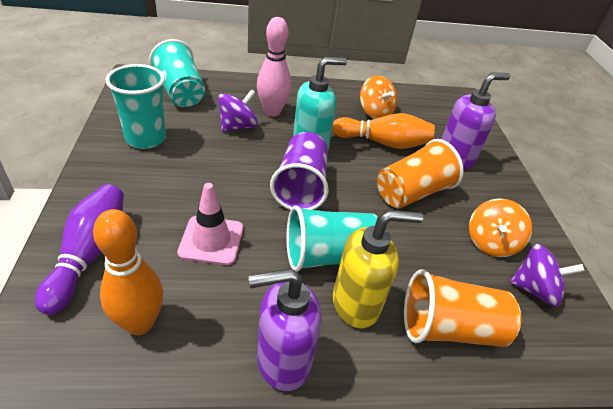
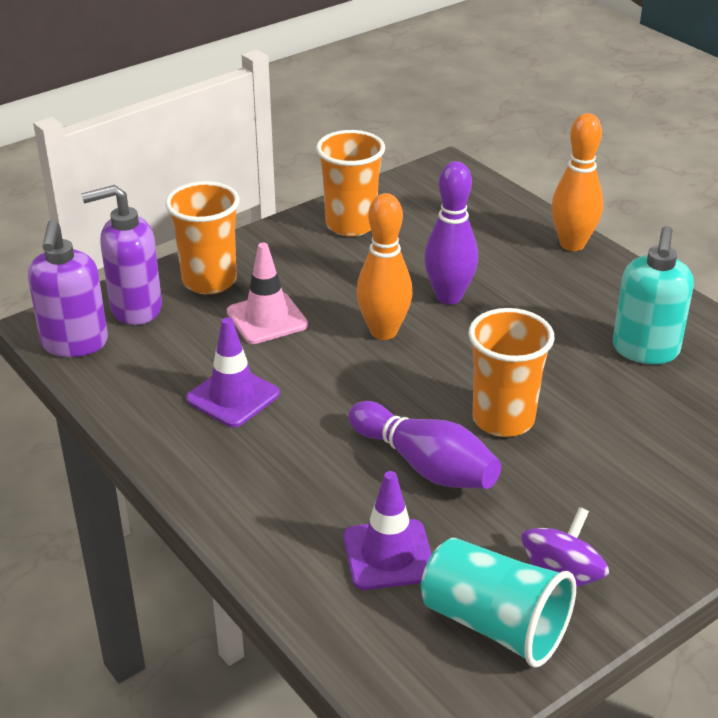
orange cup: 2 -> 3
orange spinning top: 2 -> 0
pink bowling pin: 1 -> 0
purple bowling pin: 1 -> 2
purple cup: 1 -> 0
purple spinning top: 2 -> 1
purple traffic cone: 0 -> 2
turquoise cup: 3 -> 1
yellow soap dispenser: 1 -> 0

